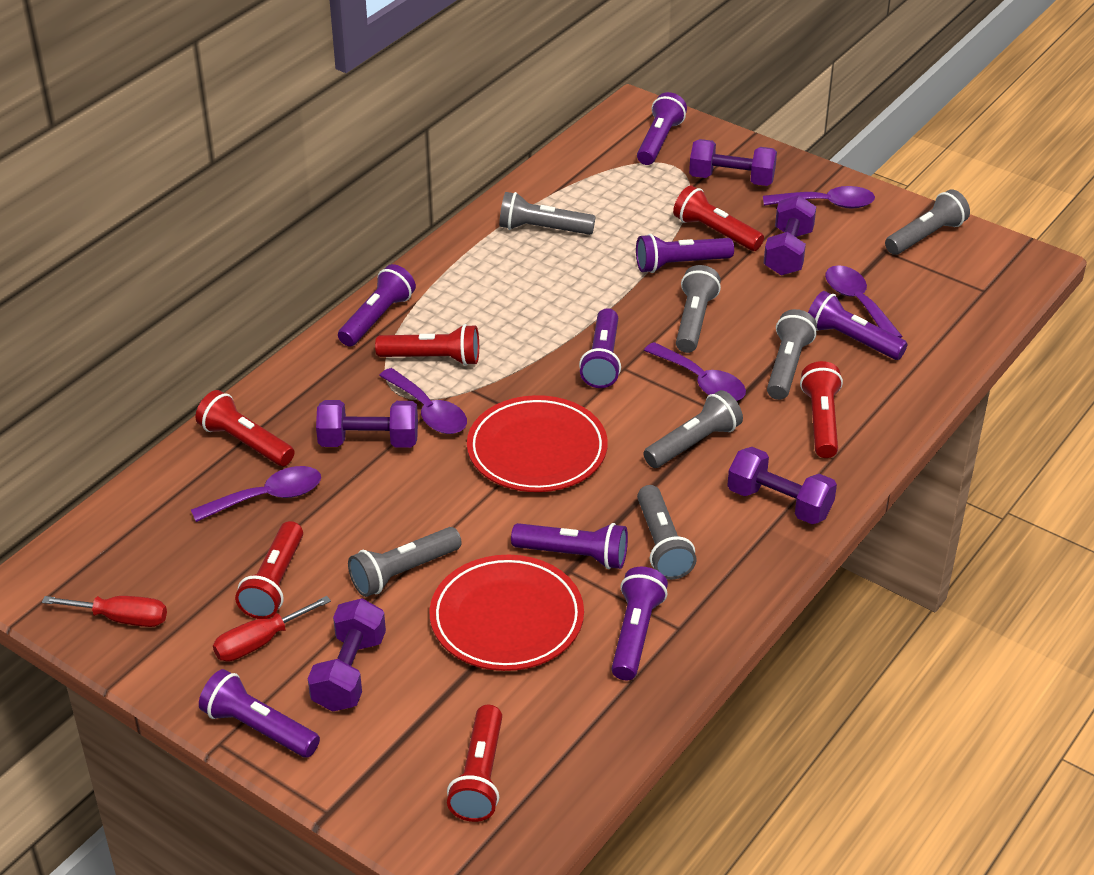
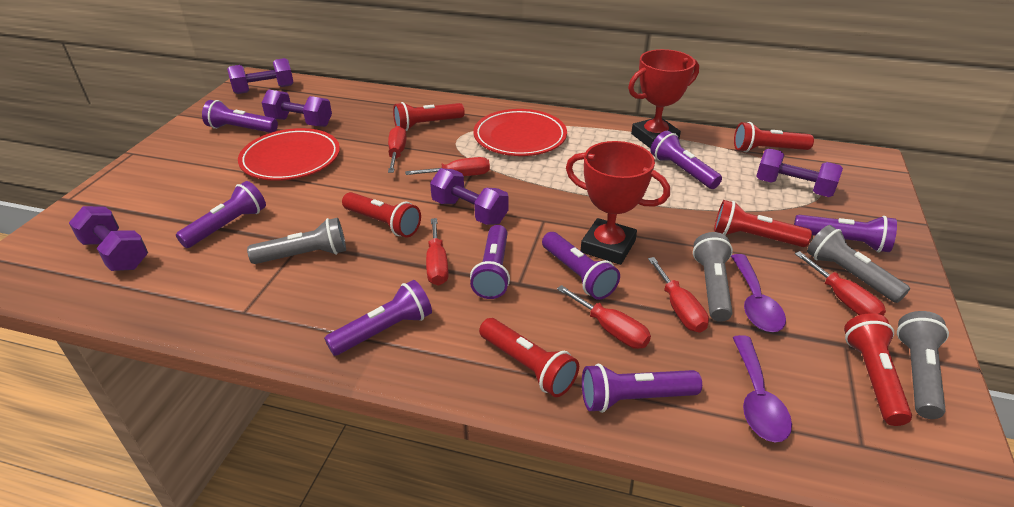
grey flashlight: 7 -> 4
purple spoon: 5 -> 2
red screwdriver: 2 -> 6
red trophy: 0 -> 2

